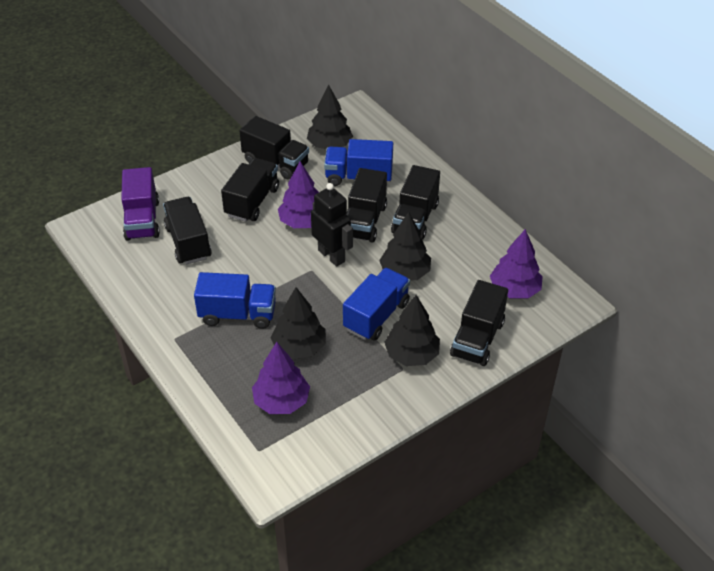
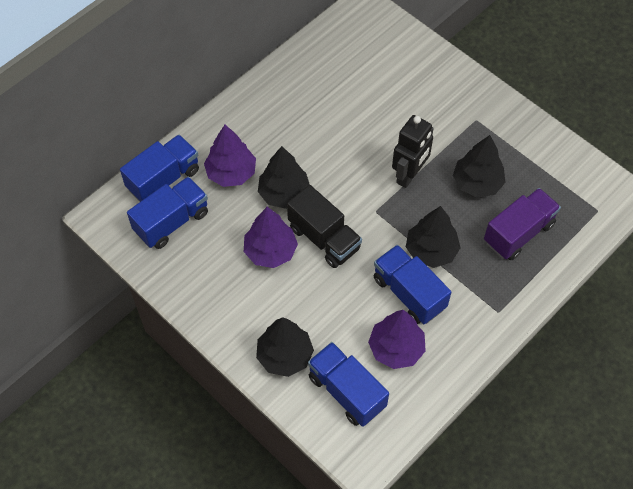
black truck: 6 -> 1
blue truck: 3 -> 4

